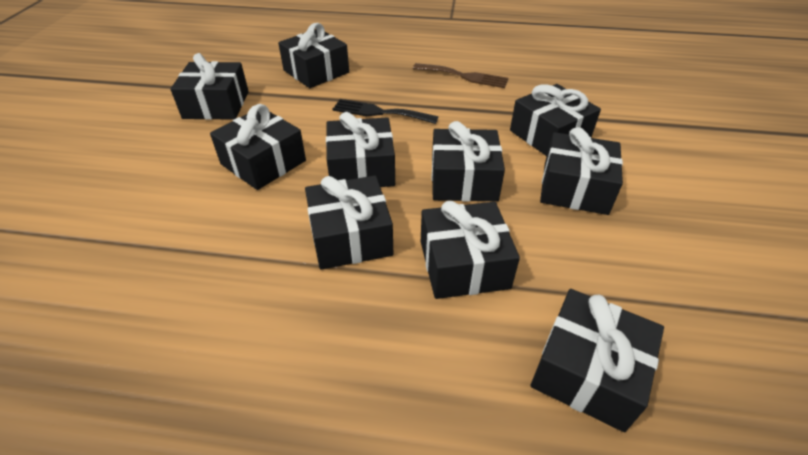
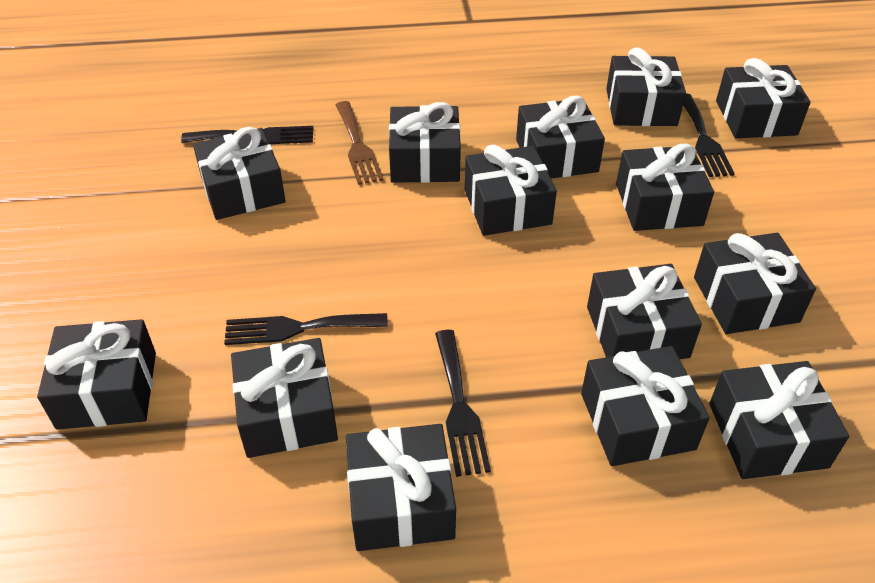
black fork: 1 -> 4
black gift: 10 -> 14

